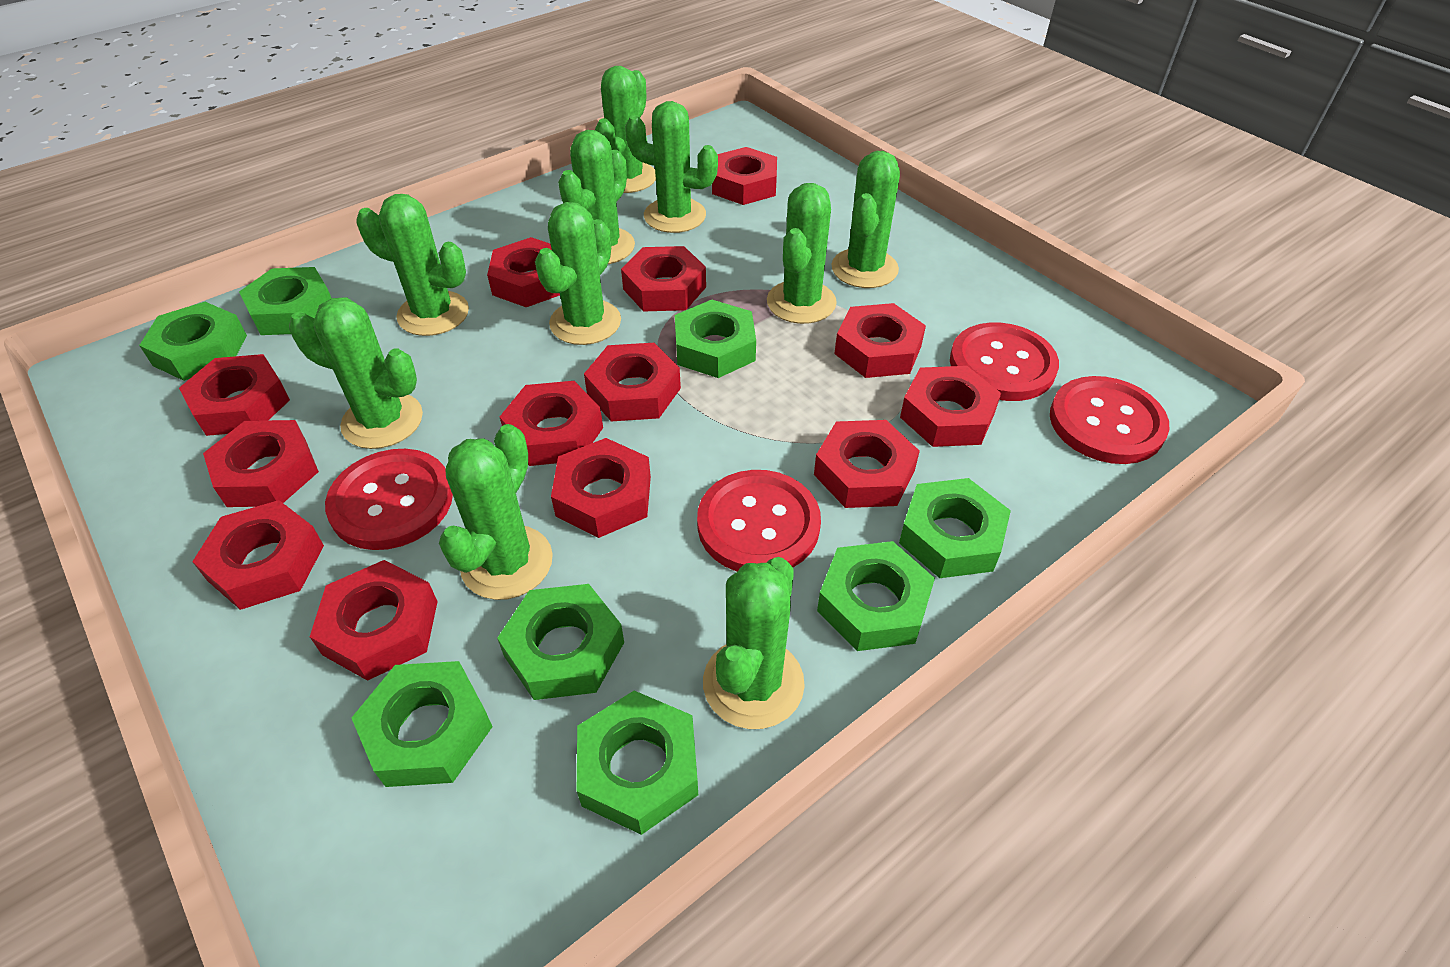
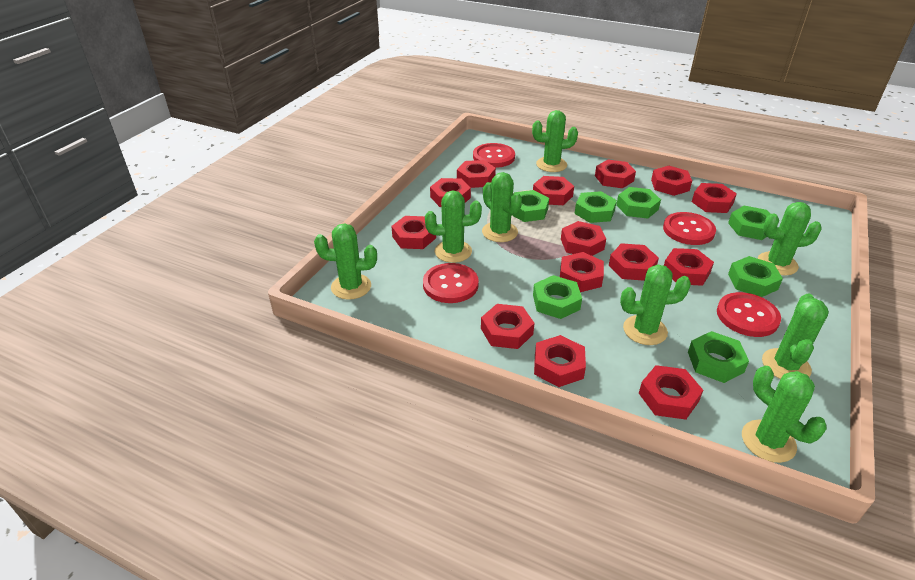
green cactus: 10 -> 8
green nut: 8 -> 7
red nut: 13 -> 14

